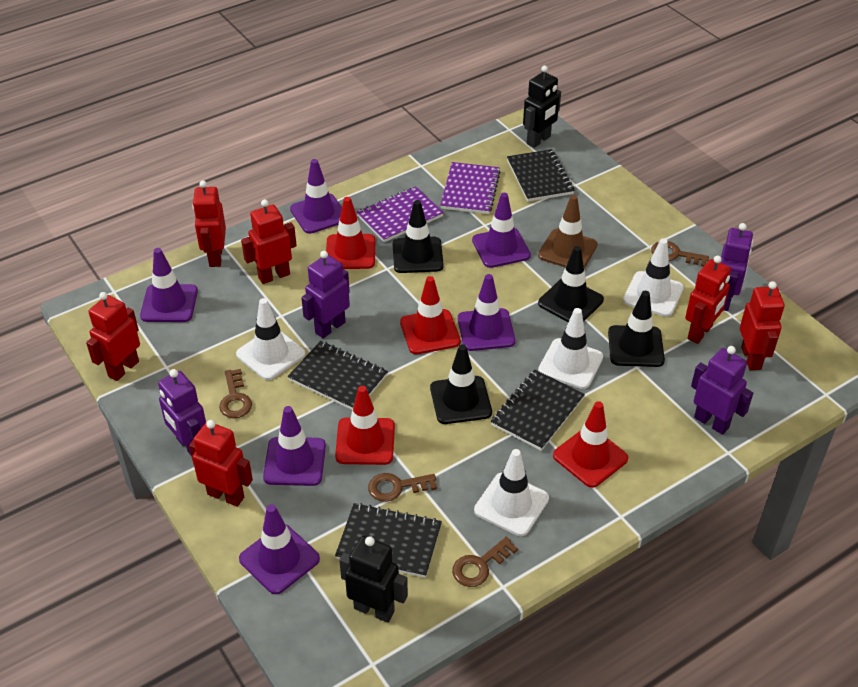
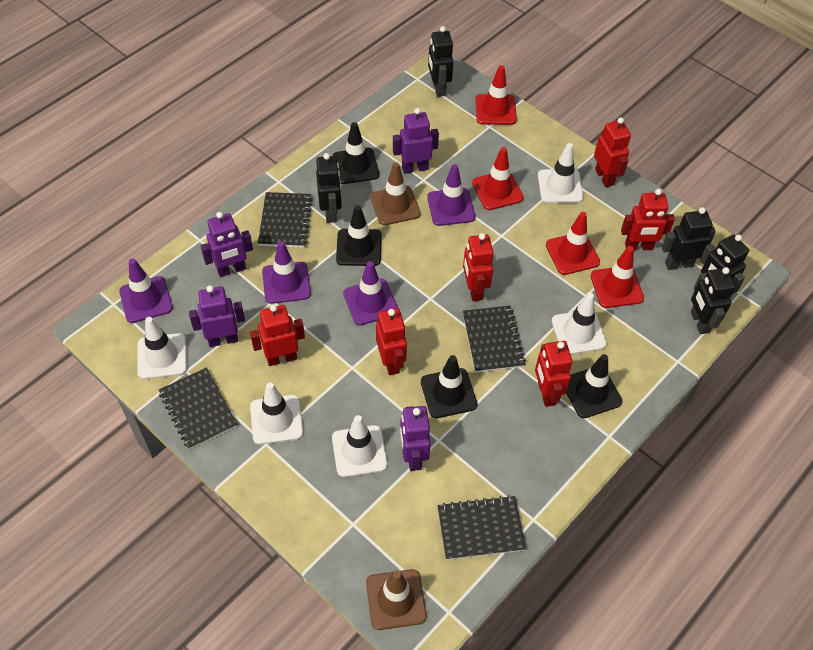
black robot: 2 -> 5
brown key: 4 -> 0
brown traffic cone: 1 -> 2
purple notebook: 2 -> 0
purple traffic cone: 6 -> 4
white traffic cone: 4 -> 5

